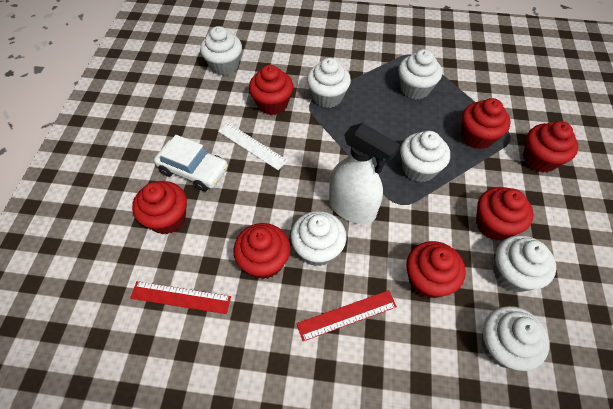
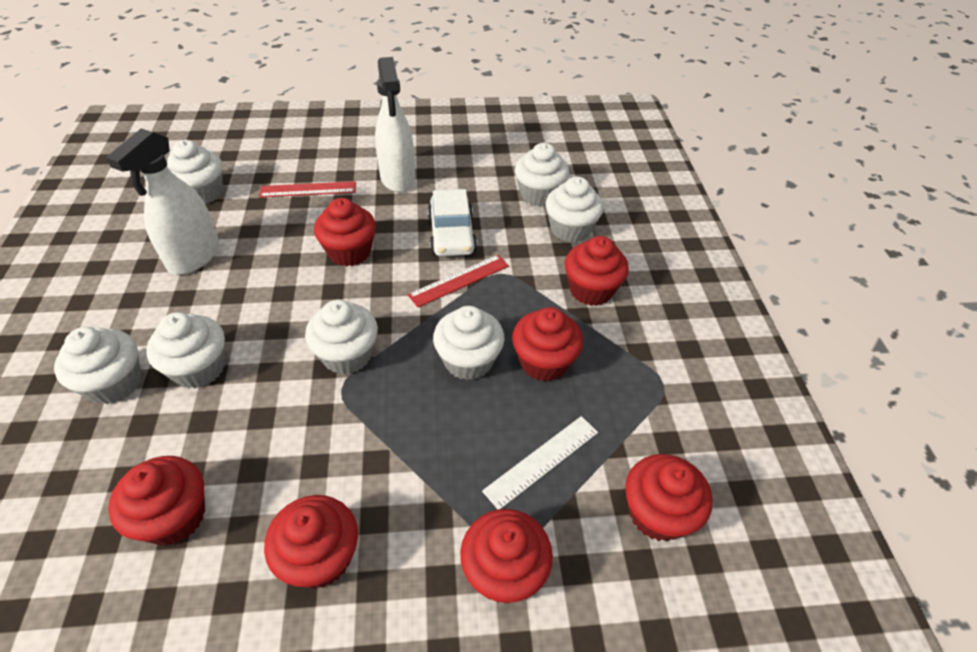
white spray bottle: 1 -> 2

